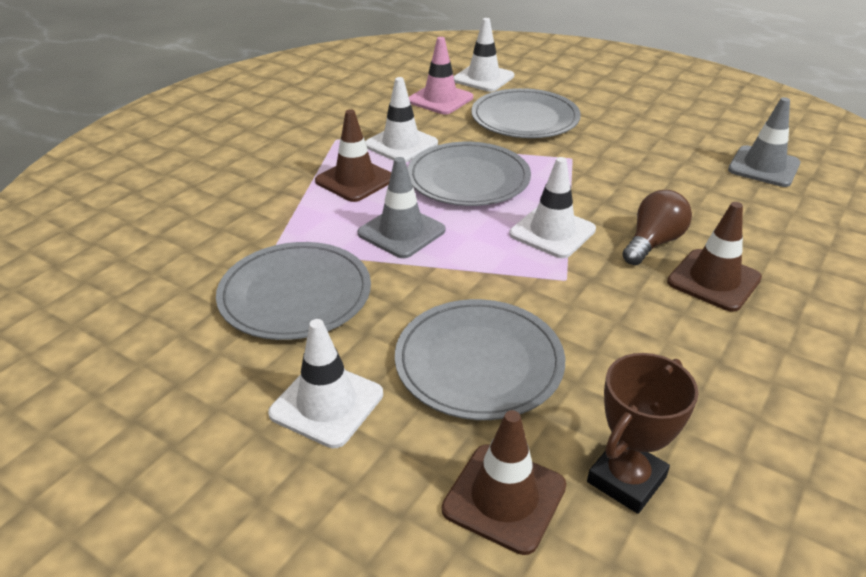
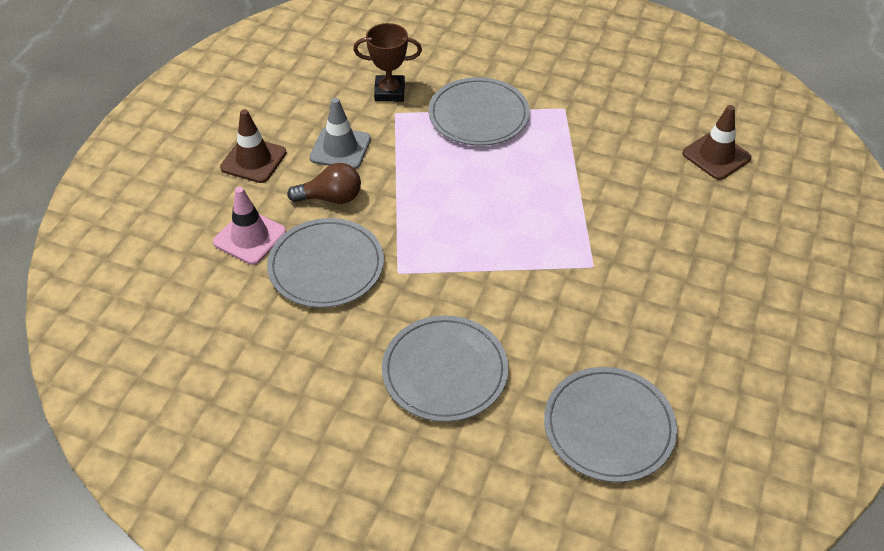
brown traffic cone: 3 -> 2
grey traffic cone: 2 -> 1
white traffic cone: 4 -> 0

